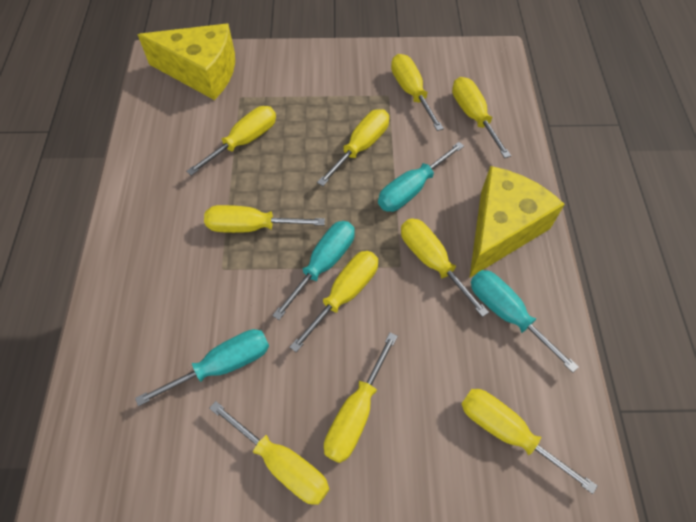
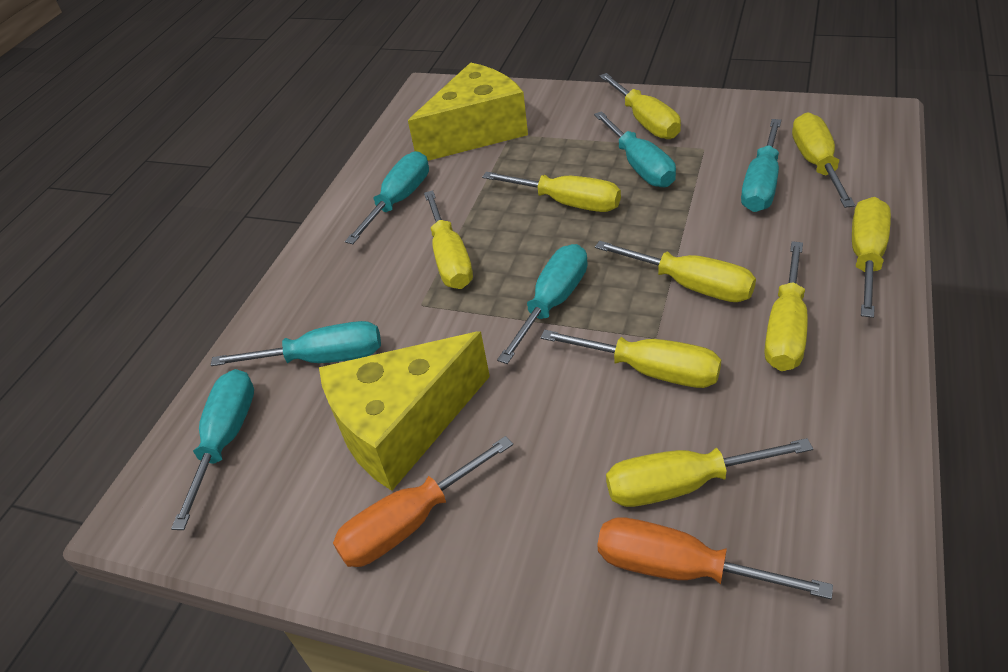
orange screwdriver: 0 -> 2
turquoise screwdriver: 4 -> 6
yellow screwdriver: 10 -> 9

